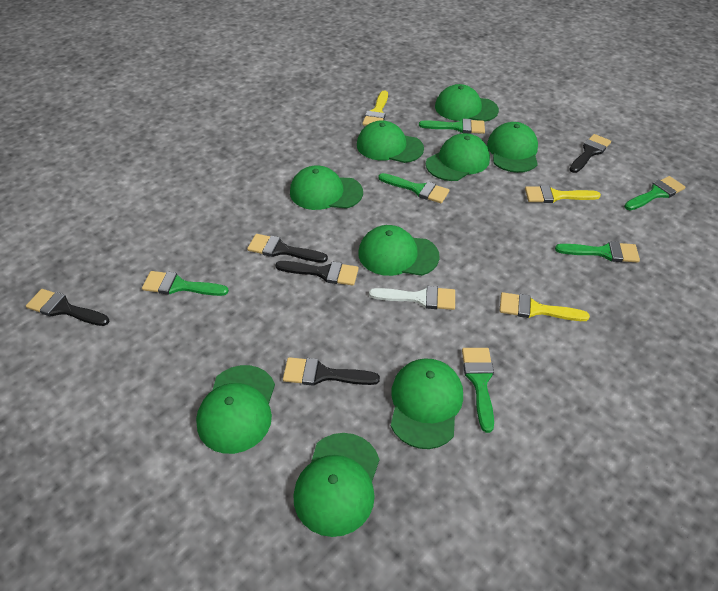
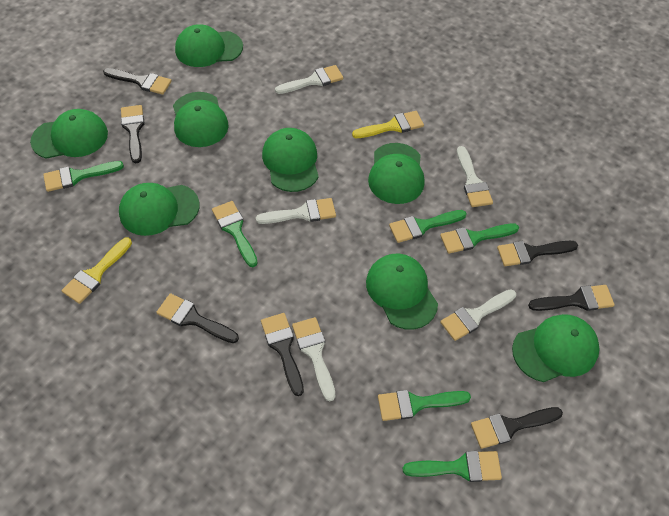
black brush: 5 -> 7
green cap: 9 -> 8
white brush: 1 -> 5
yellow brush: 3 -> 2

